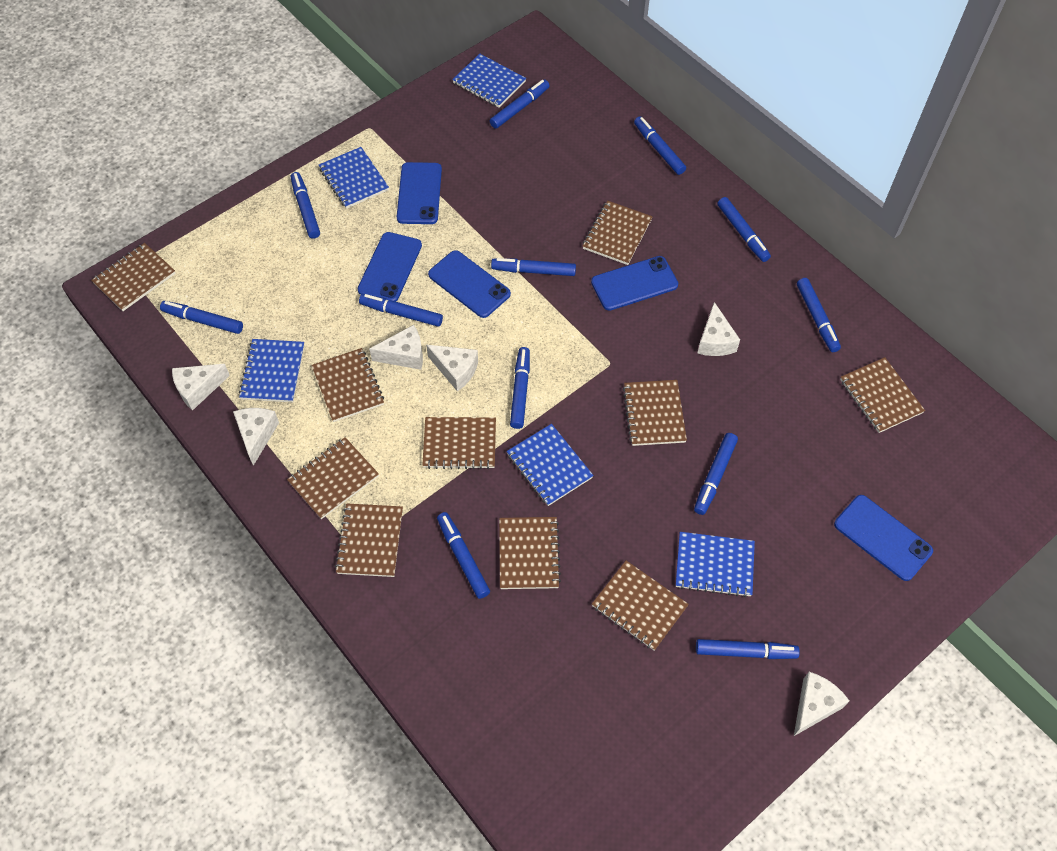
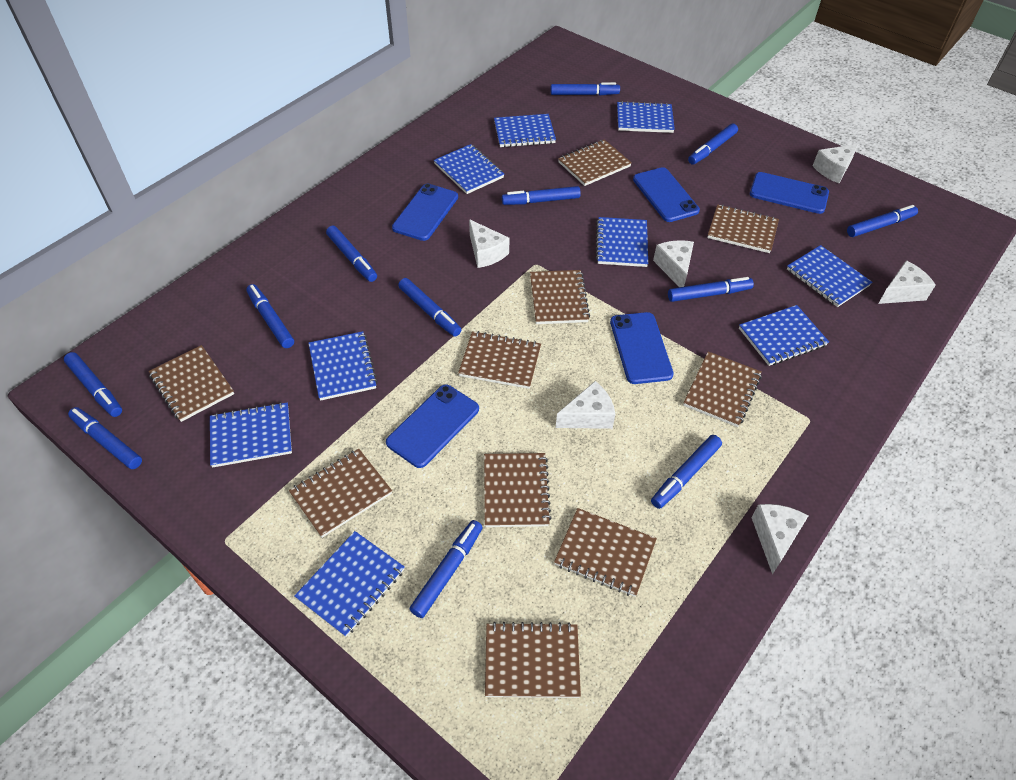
blue notebook: 5 -> 9

